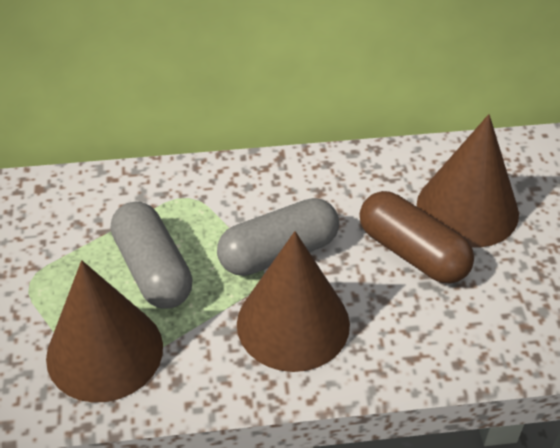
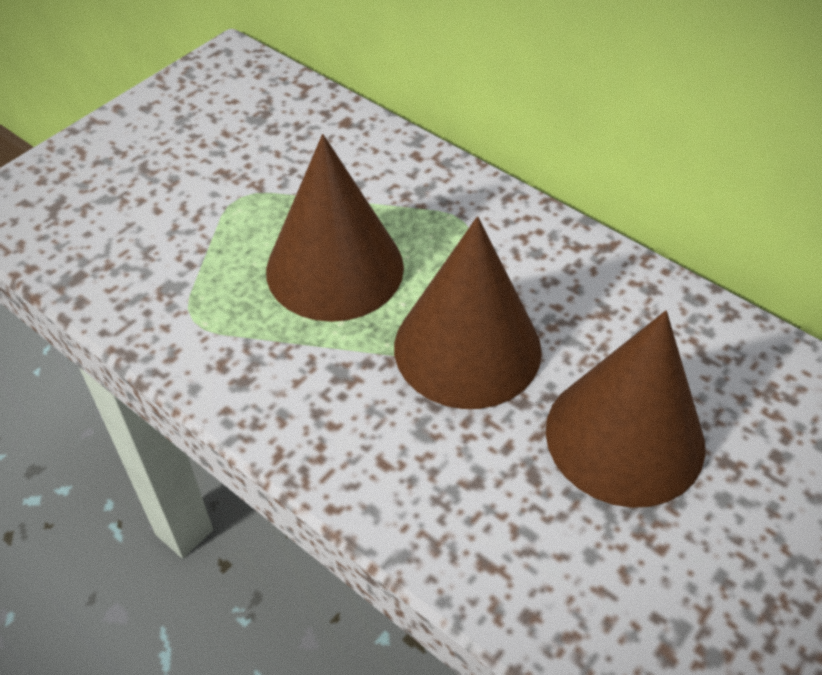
brown capsule: 1 -> 0
grey capsule: 2 -> 0

